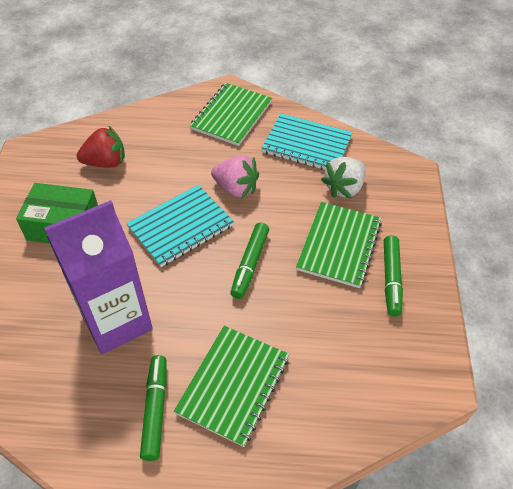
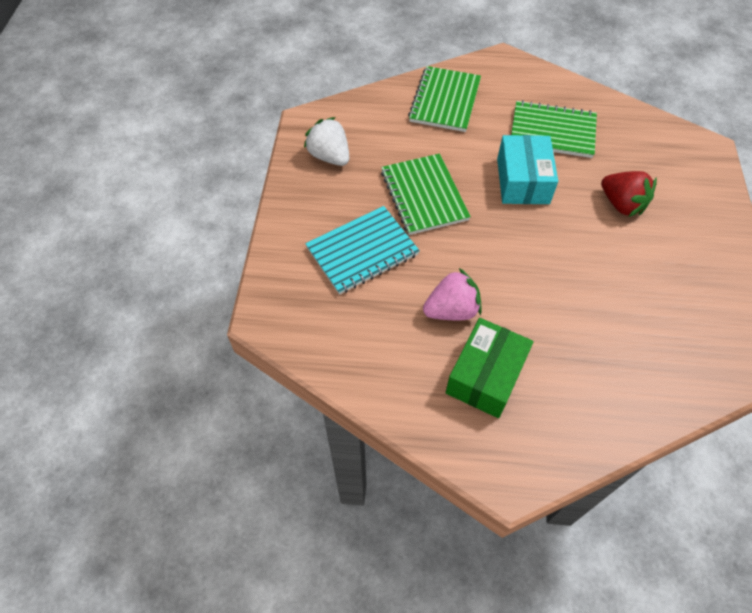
green marker: 3 -> 0
purple carton: 1 -> 0
turquoise box: 0 -> 1
turquoise notebook: 2 -> 1

